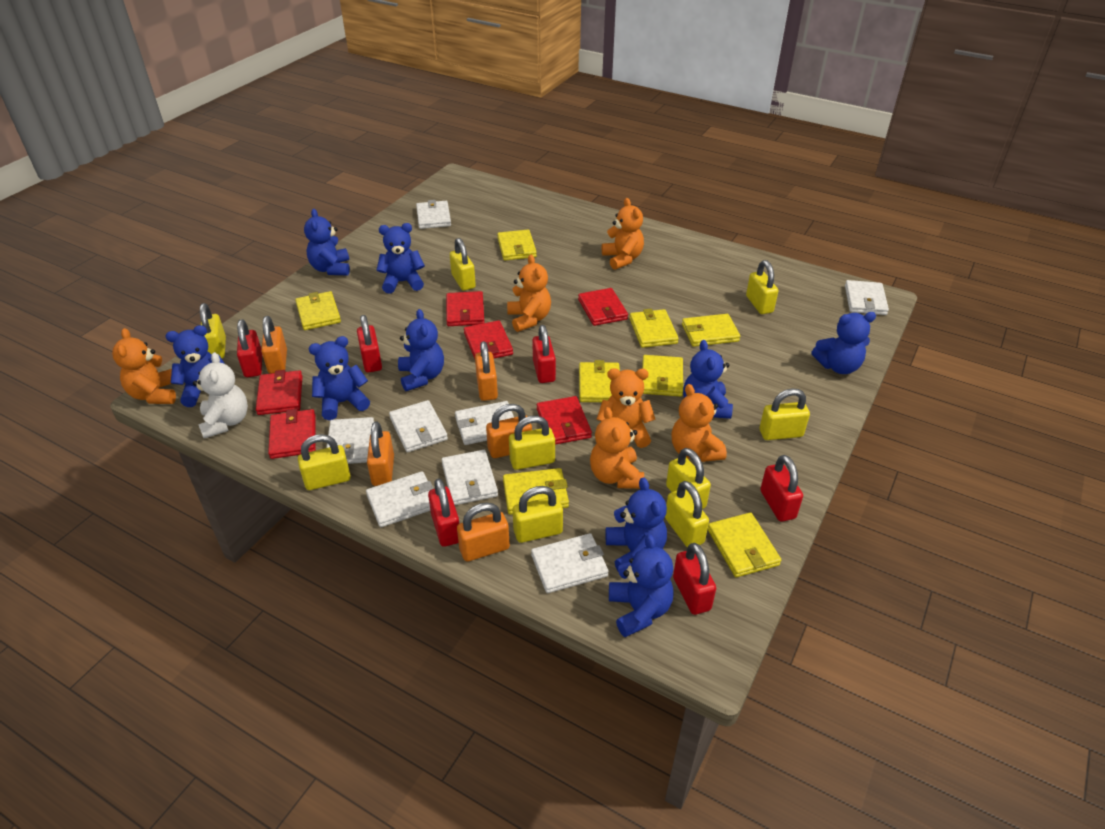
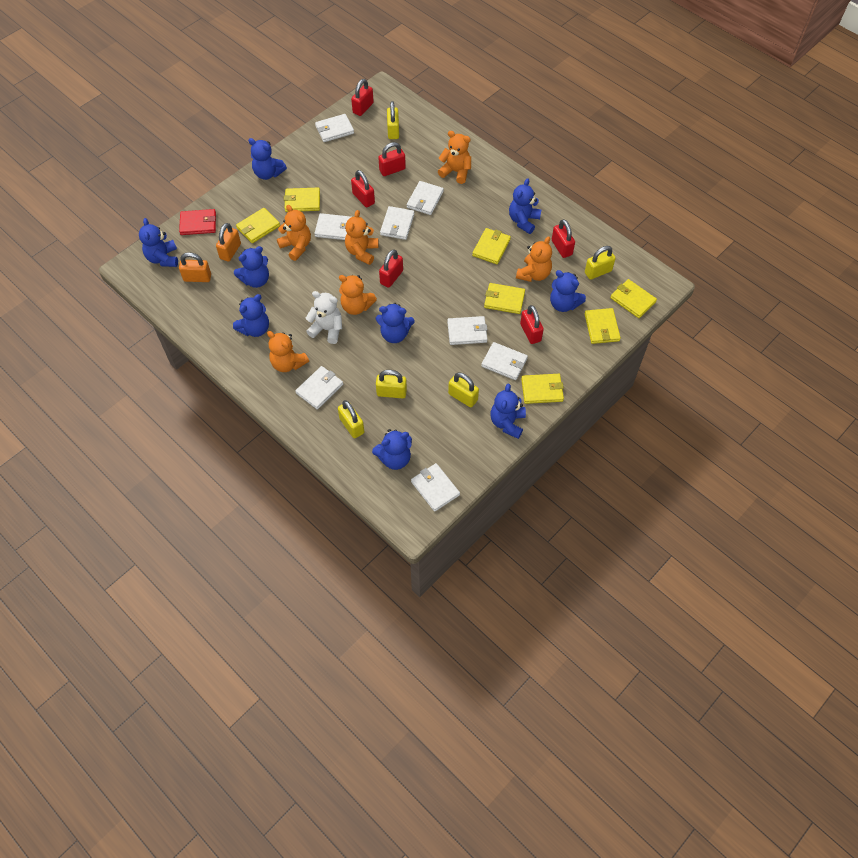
orange padlock: 5 -> 2
red wallet: 6 -> 1
yellow padlock: 9 -> 5
yellow wallet: 8 -> 7

